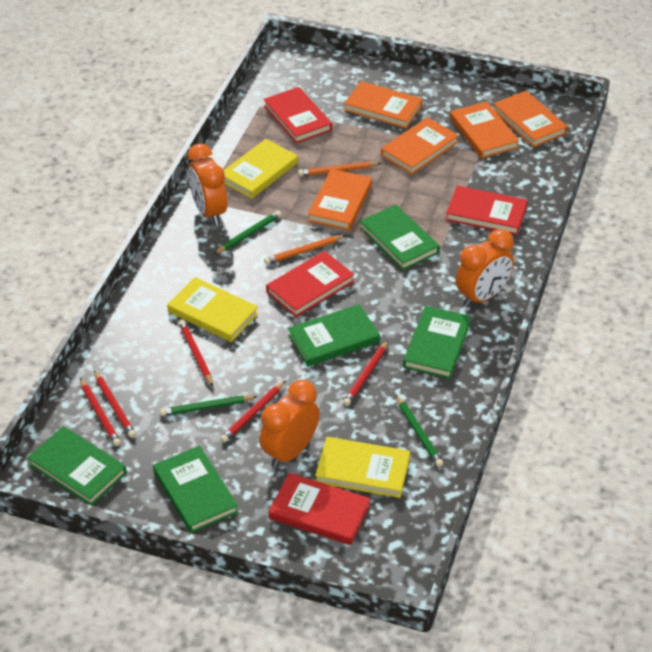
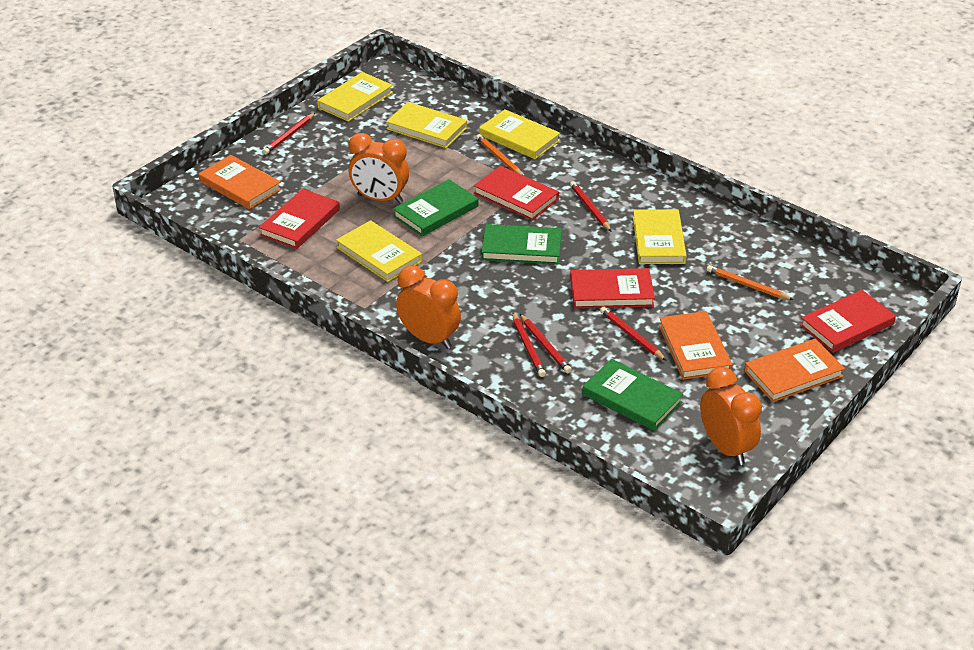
green book: 5 -> 3
green pencil: 3 -> 0
orange book: 5 -> 3
yellow book: 3 -> 5

